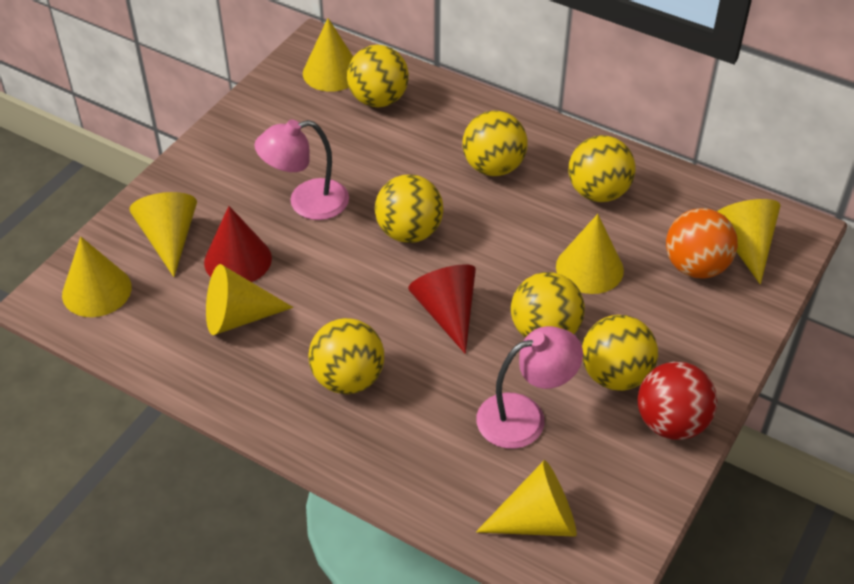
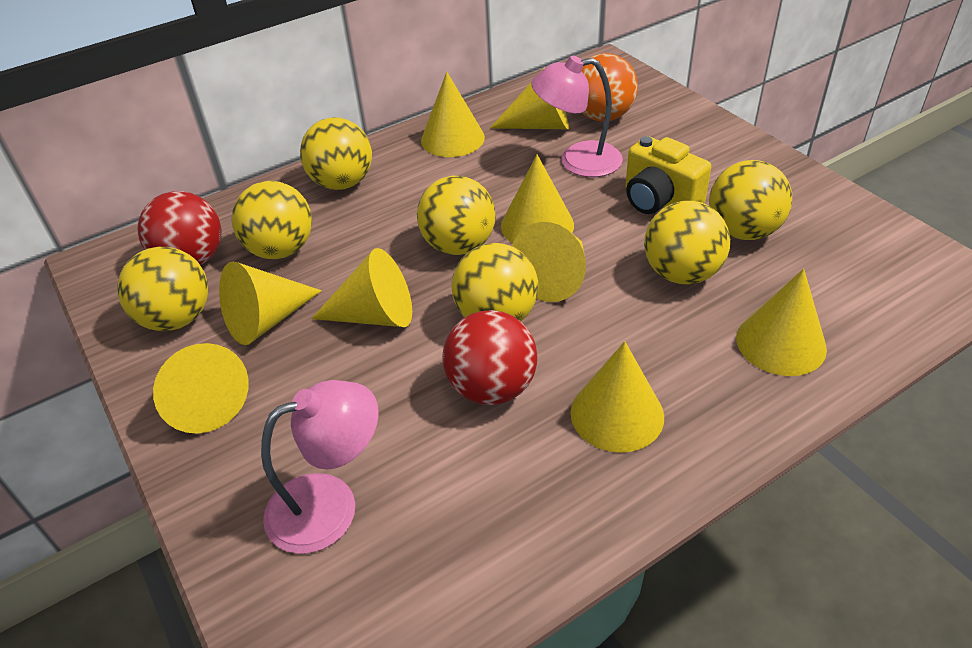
red ball: 1 -> 2
red cone: 2 -> 0
yellow camera: 0 -> 1
yellow cone: 7 -> 9

